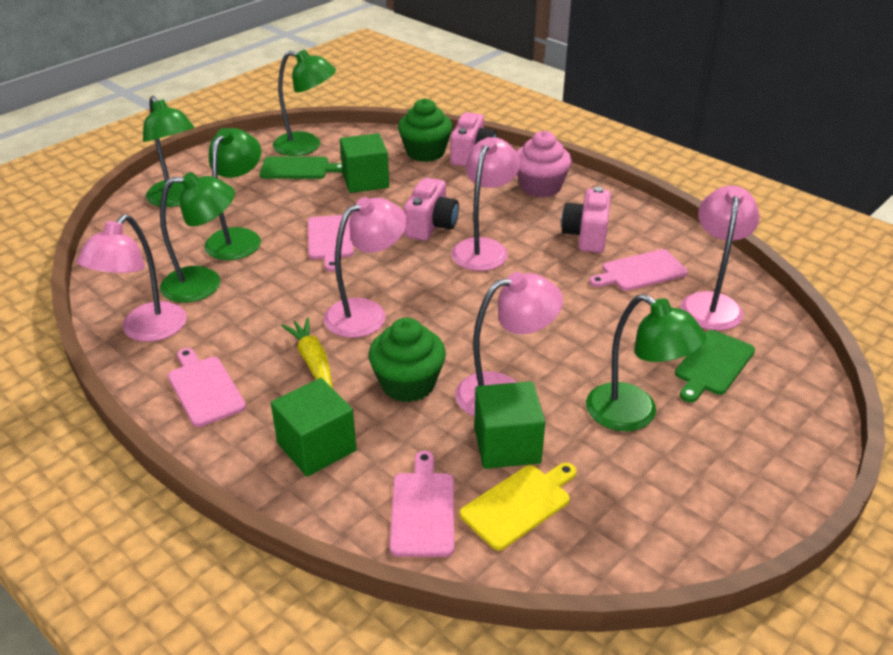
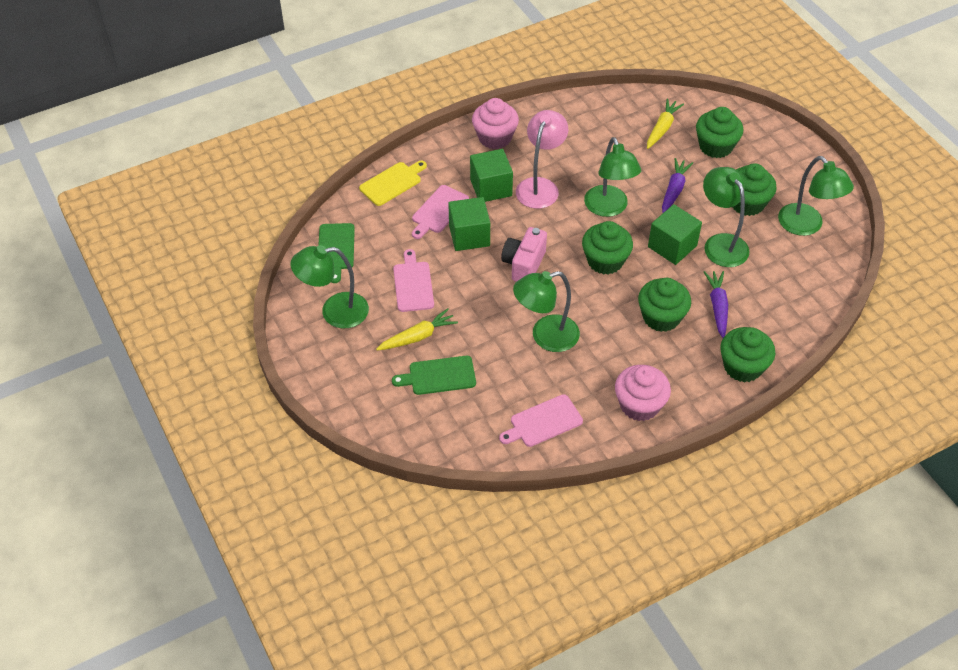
green cupcake: 2 -> 5
pink camera: 3 -> 1
pink cupcake: 1 -> 2
pink cutting board: 4 -> 3
pink lamp: 5 -> 1
purple carrot: 0 -> 2
yellow carrot: 1 -> 2

